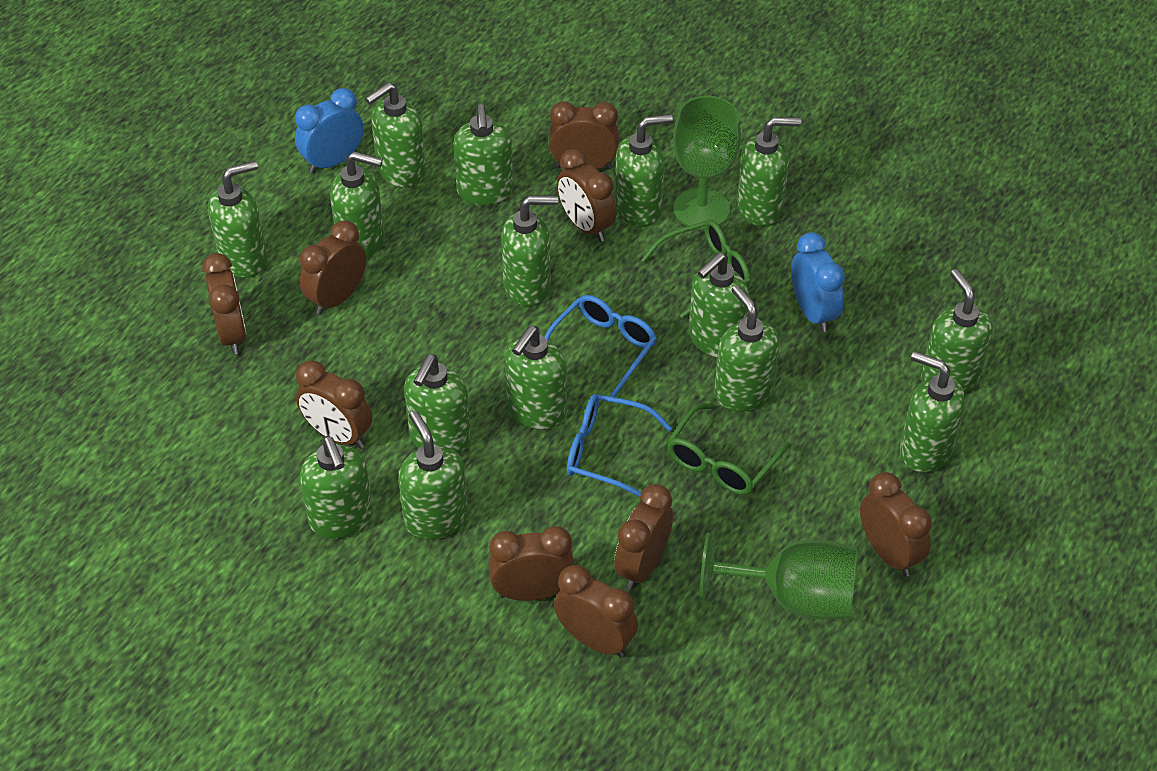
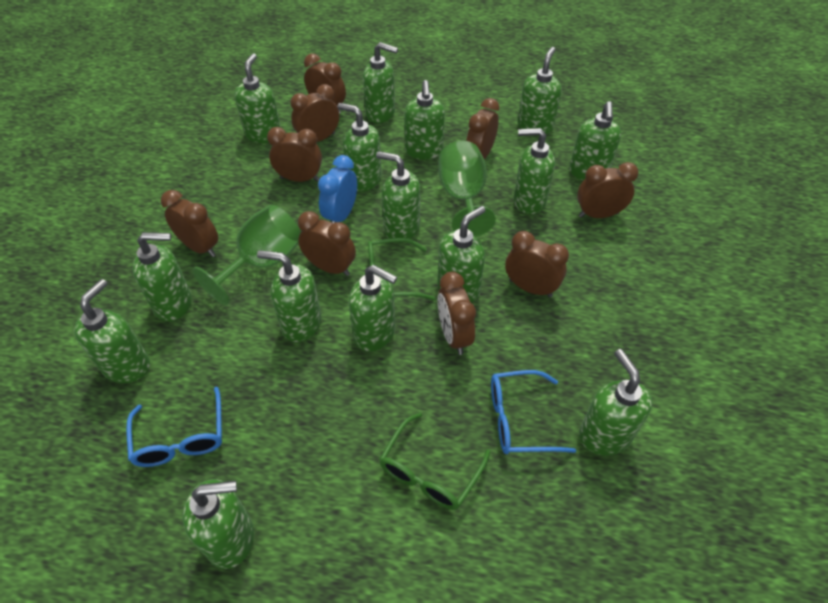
blue clock: 2 -> 1

